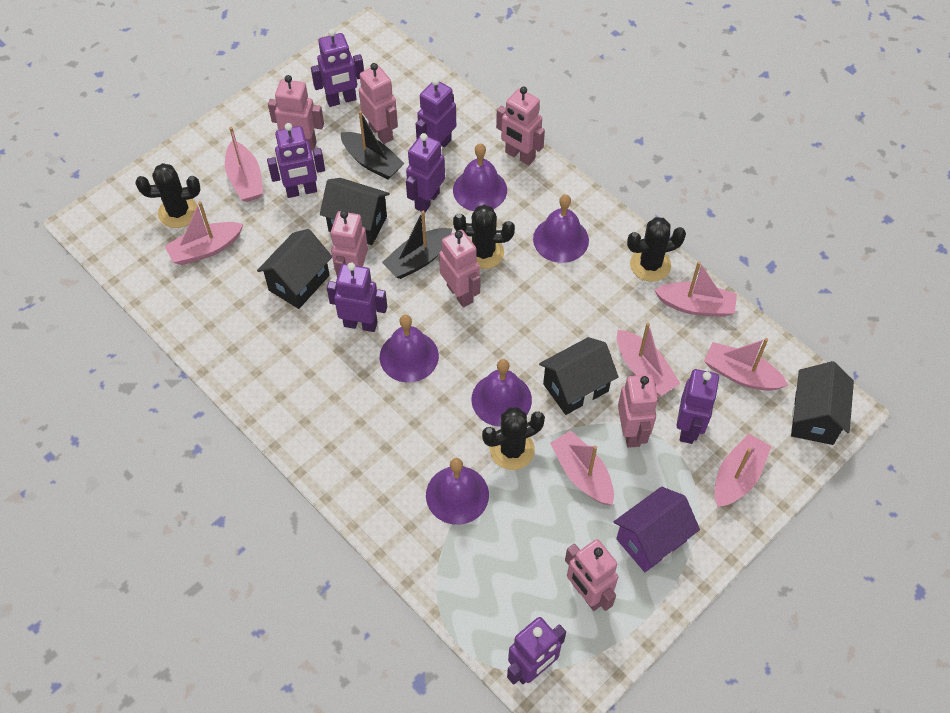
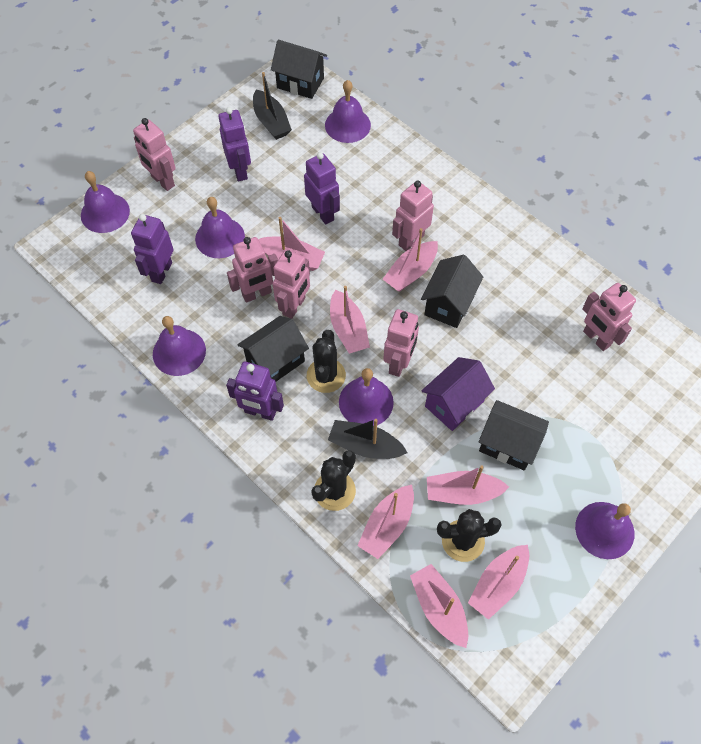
black cactus: 4 -> 3
pink robot: 7 -> 6
purple bell: 5 -> 6
purple robot: 7 -> 4

